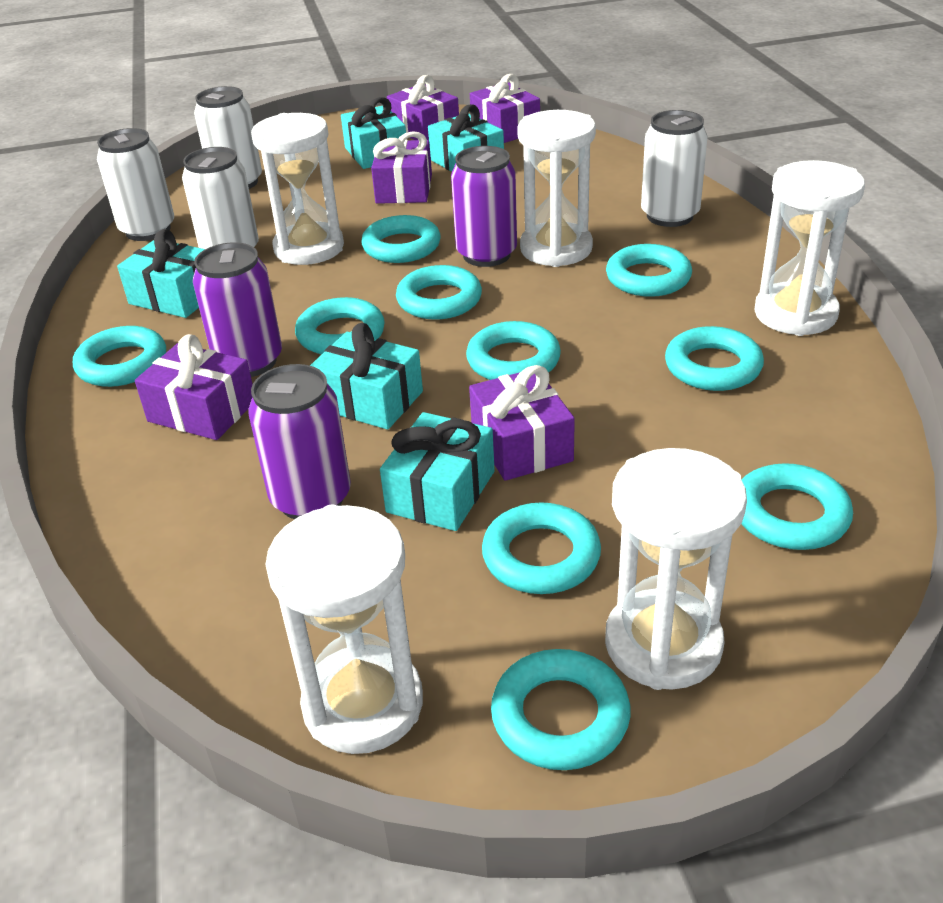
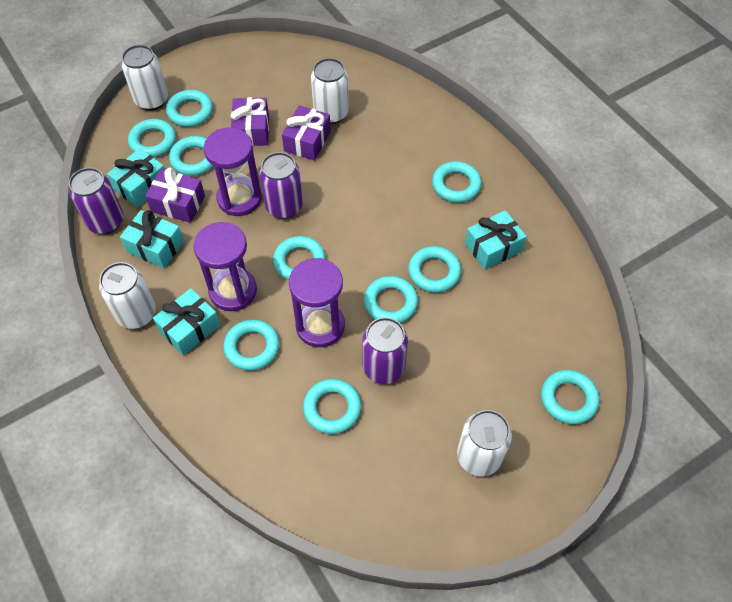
purple gift: 5 -> 3
purple hourglass: 0 -> 3
turquoise gift: 5 -> 4
white hourglass: 5 -> 0

